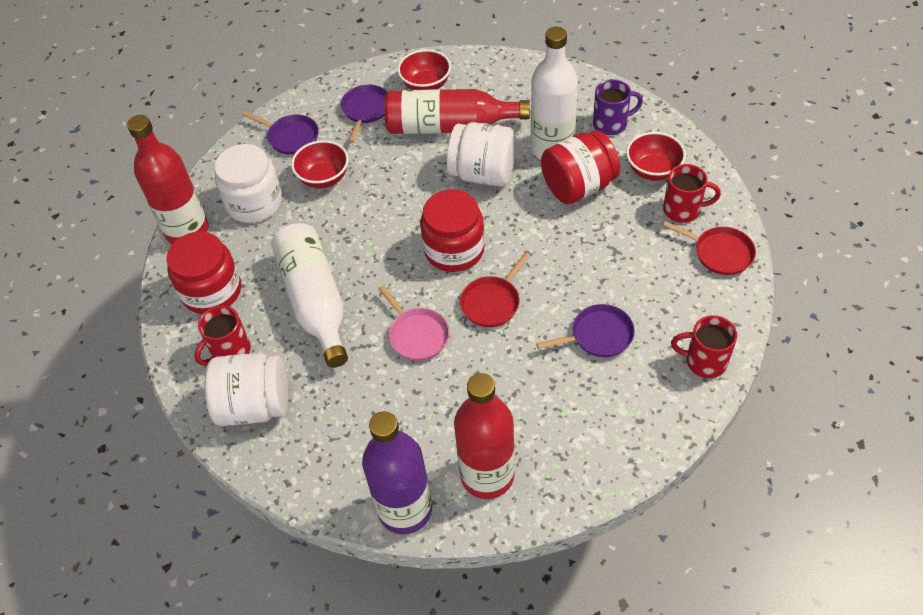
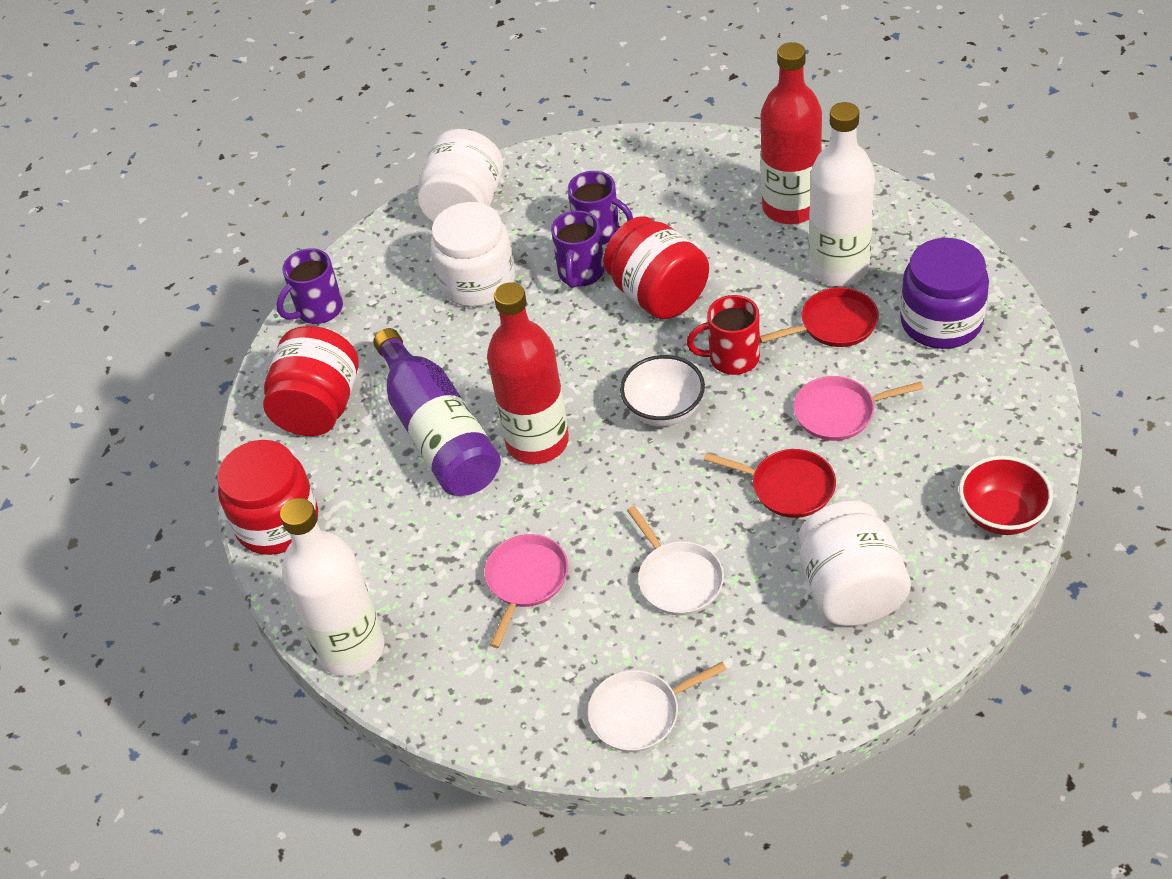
pink pan: 1 -> 2
purple jar: 0 -> 1
purple mug: 1 -> 3
purple pan: 3 -> 0
red bottle: 3 -> 2
red bowl: 3 -> 1
red mug: 3 -> 1
white bowl: 0 -> 1
white pan: 0 -> 2

